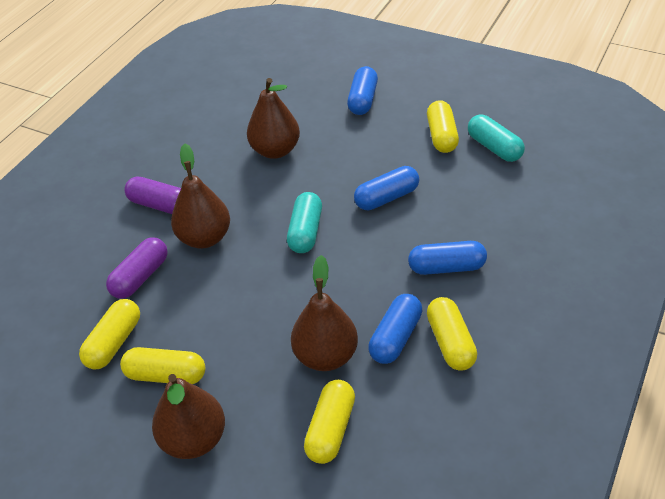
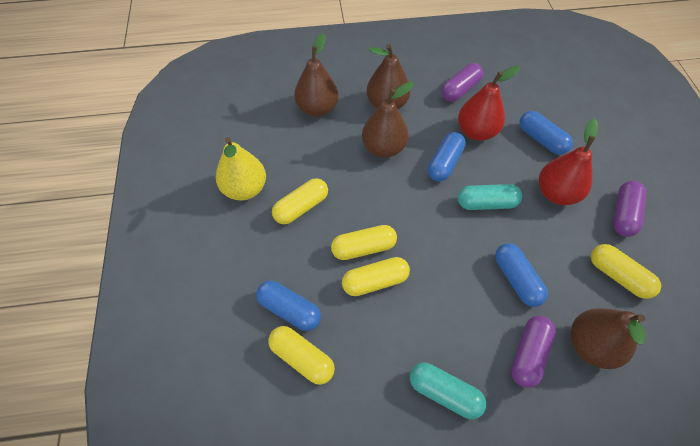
purple capsule: 2 -> 3
red pear: 0 -> 2
yellow pear: 0 -> 1

